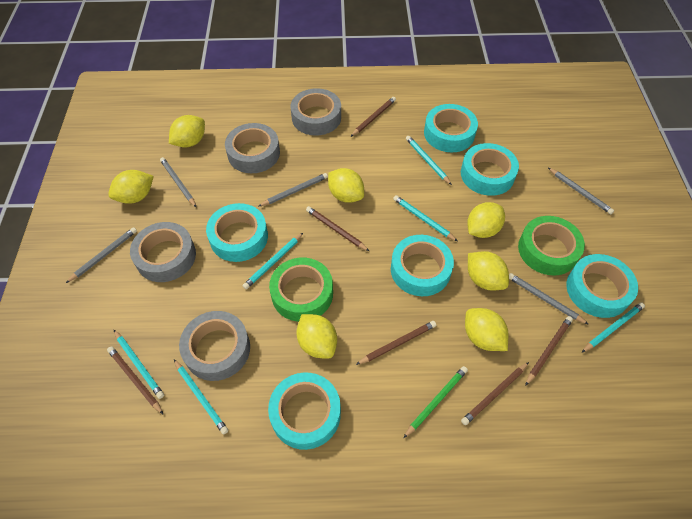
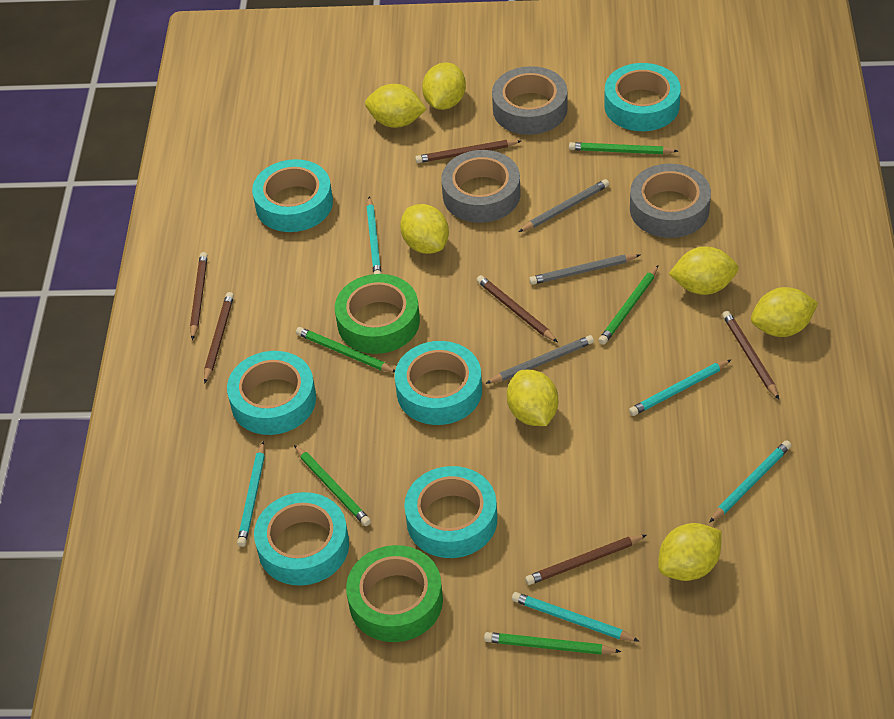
green pencil: 1 -> 5
grey pencil: 5 -> 3
grey tape: 4 -> 3
turquoise pencil: 6 -> 5

